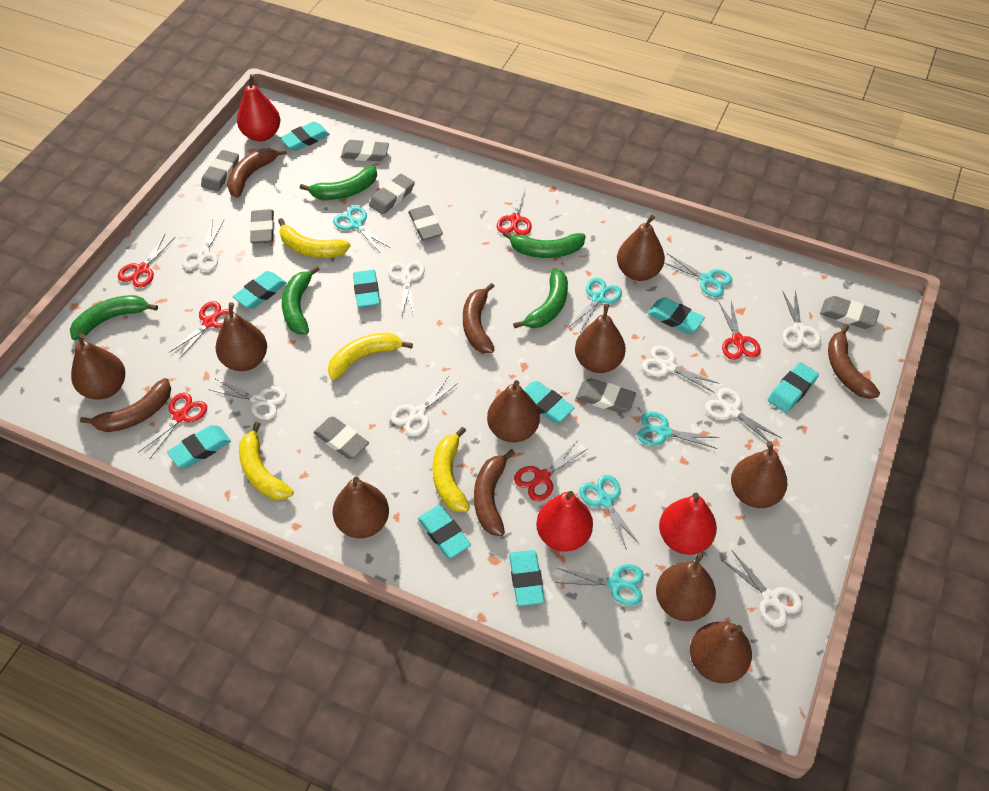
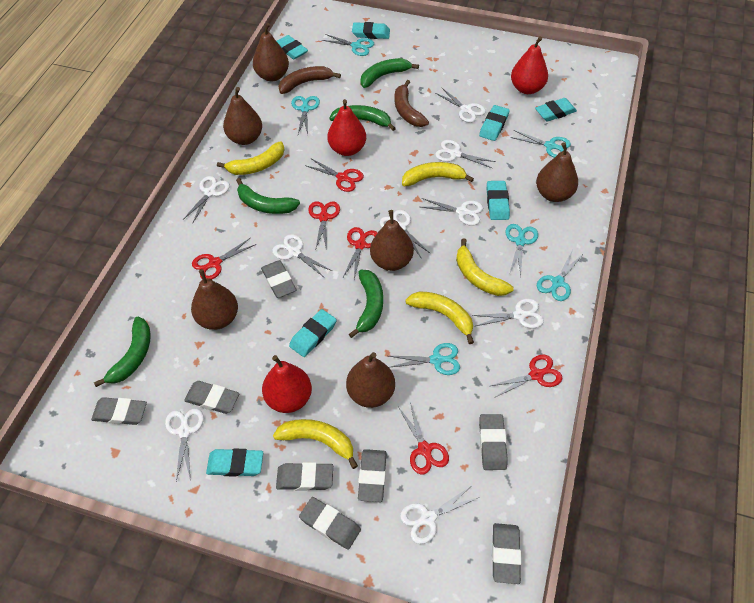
brown banana: 5 -> 2
brown pear: 9 -> 6
turquoise eraser: 9 -> 7
white scissors: 8 -> 9
yellow banana: 4 -> 5

